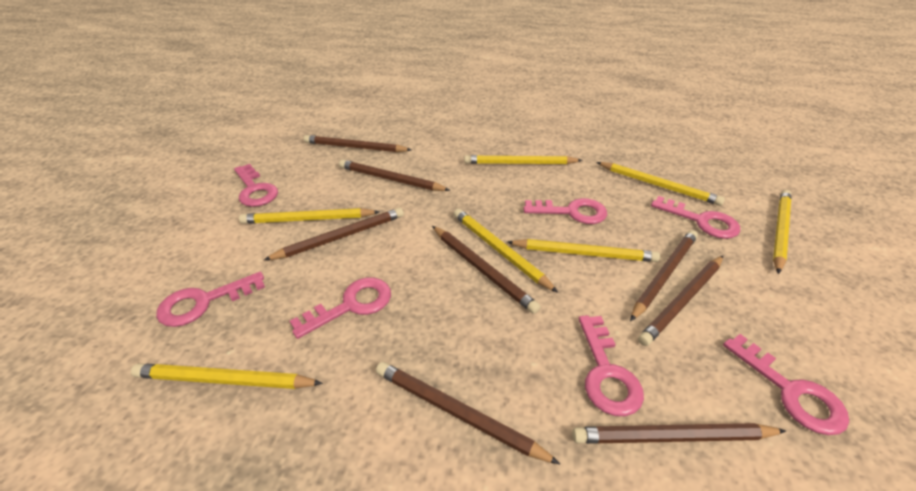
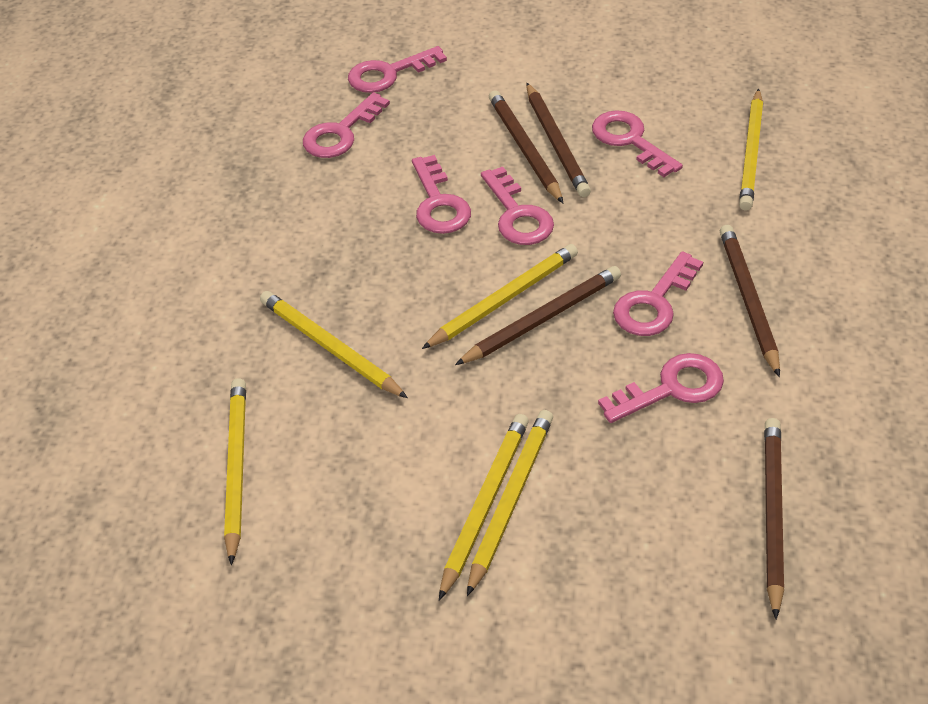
brown pencil: 8 -> 5
yellow pencil: 7 -> 6

